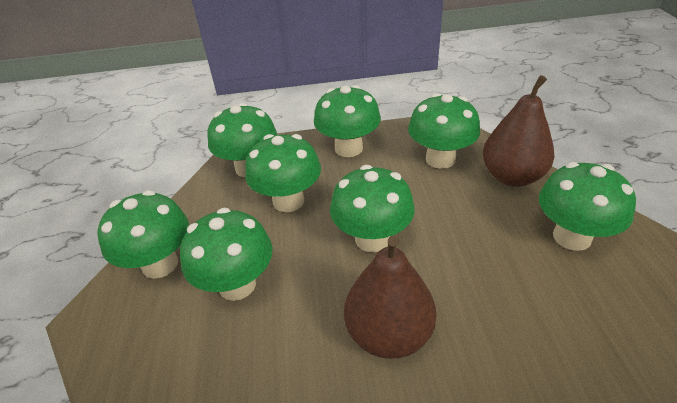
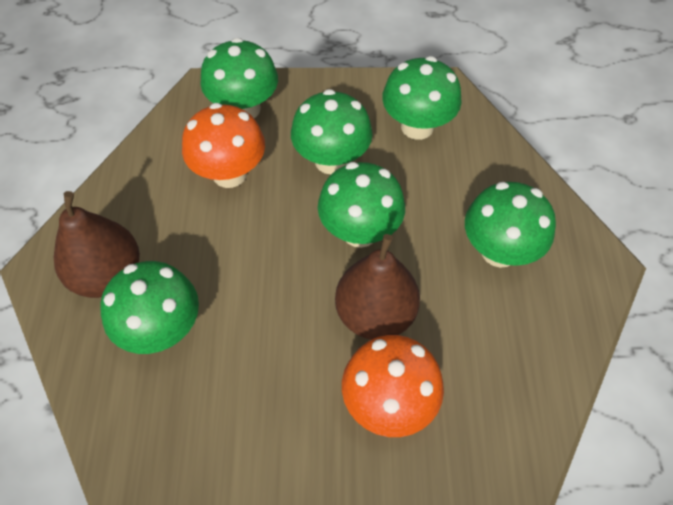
green mushroom: 8 -> 6
orange mushroom: 0 -> 2

